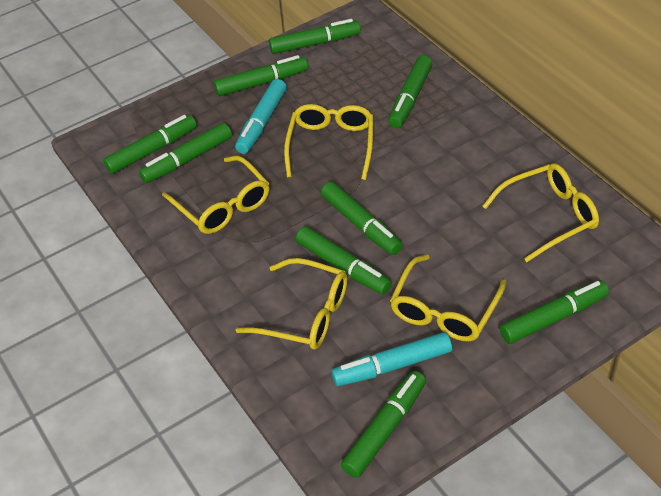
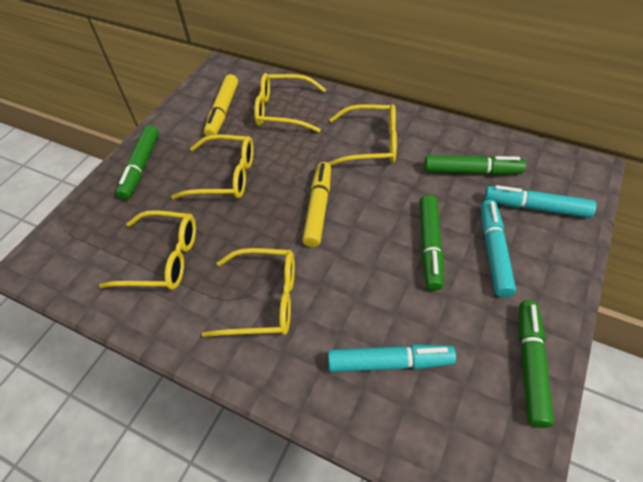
green marker: 9 -> 4
turquoise marker: 2 -> 3
yellow marker: 0 -> 2

